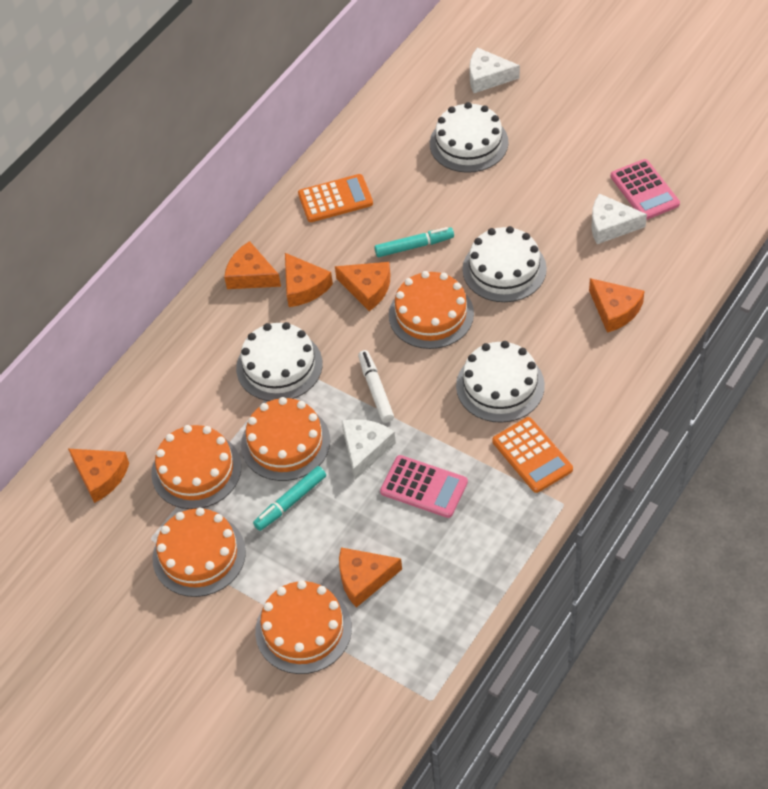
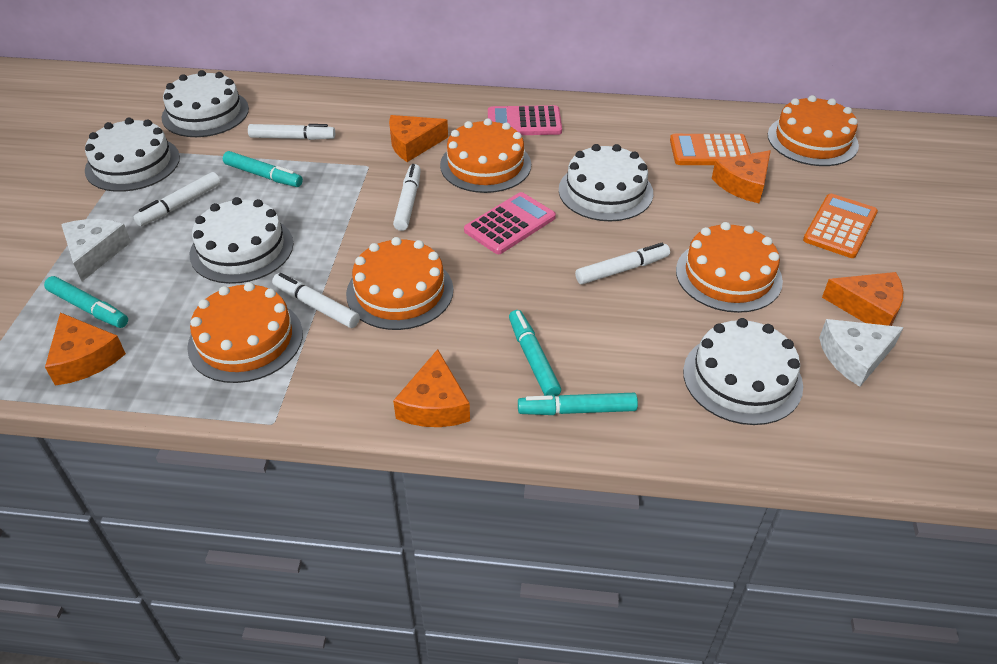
orange cheese: 6 -> 5
turquoise marker: 2 -> 4
white cake: 4 -> 5
white cheese: 3 -> 2
white marker: 1 -> 5

